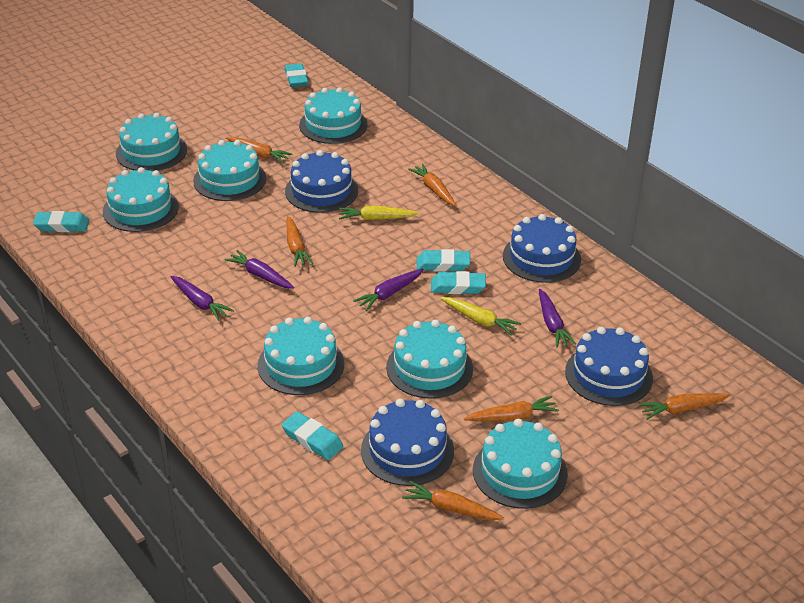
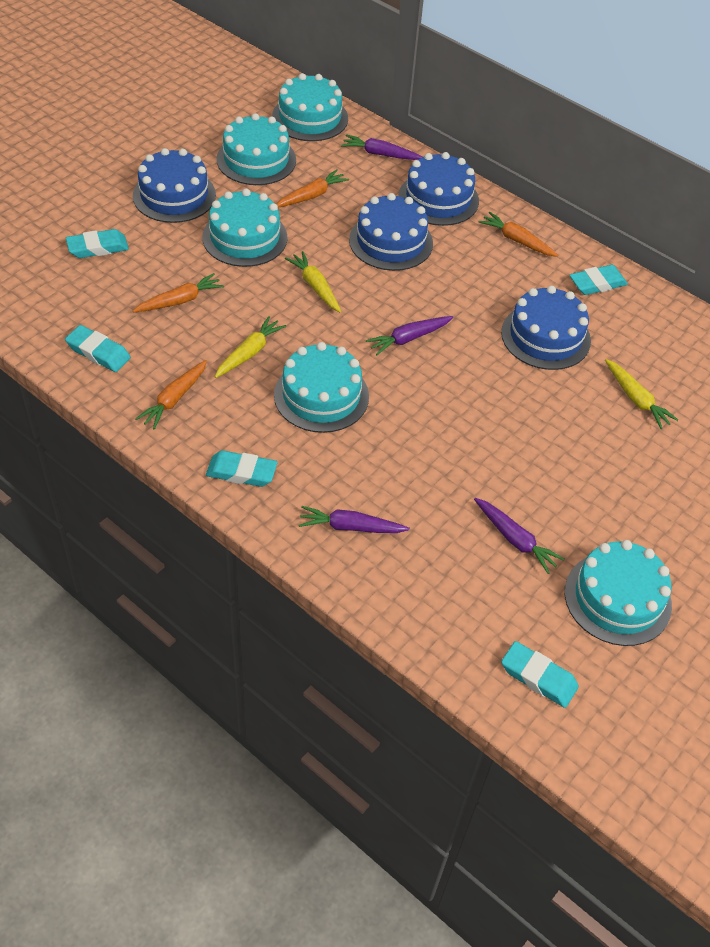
orange carrot: 6 -> 4
turquoise cake: 7 -> 5
yellow carrot: 2 -> 3

